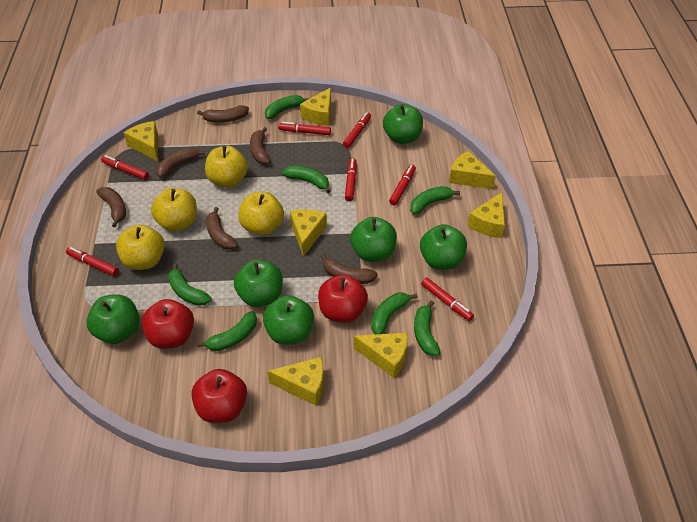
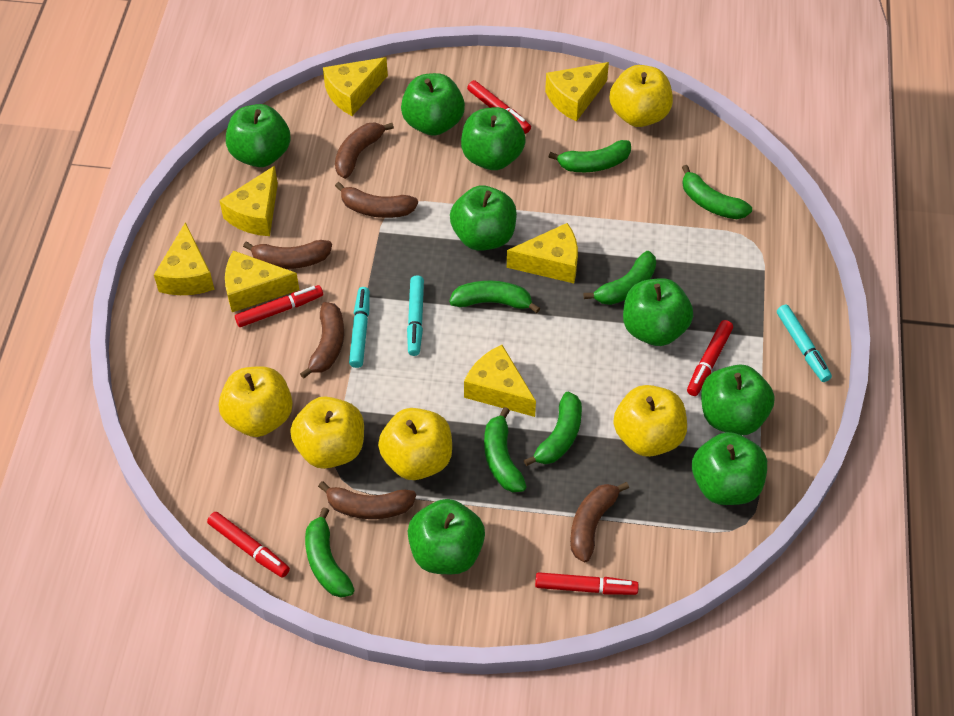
green apple: 6 -> 8
red apple: 3 -> 0
red marker: 7 -> 5
turquoise marker: 0 -> 3
yellow apple: 4 -> 5

